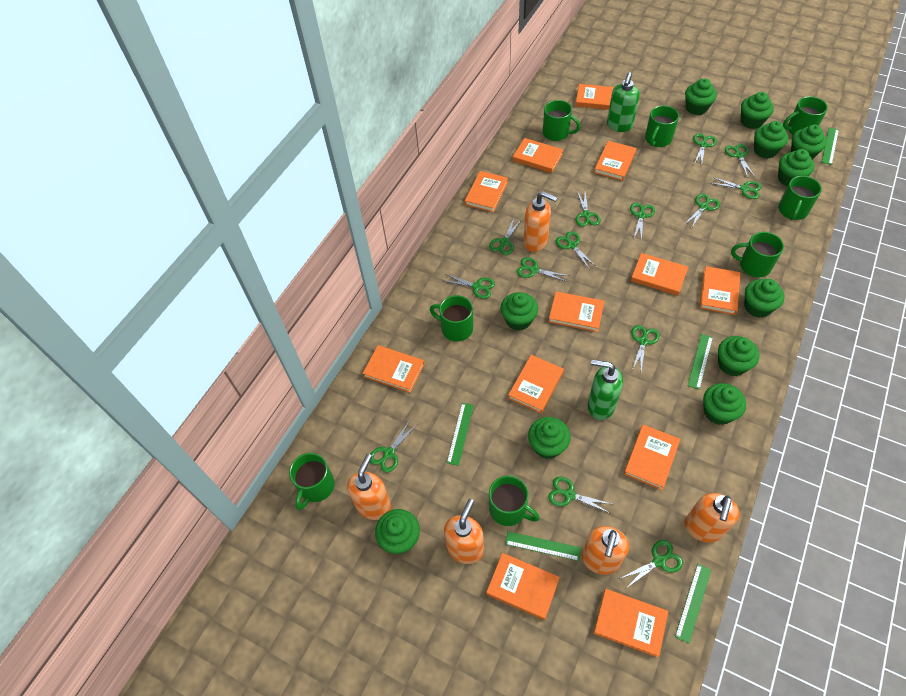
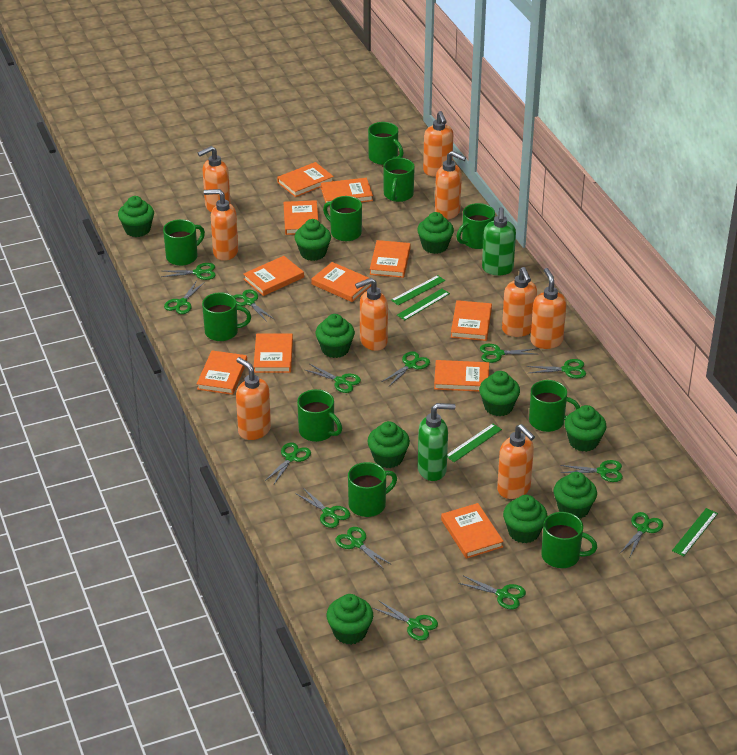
green cupcake: 11 -> 10
green mug: 8 -> 10
green ruler: 5 -> 4
orange book: 12 -> 11
orange soap dispenser: 5 -> 9

